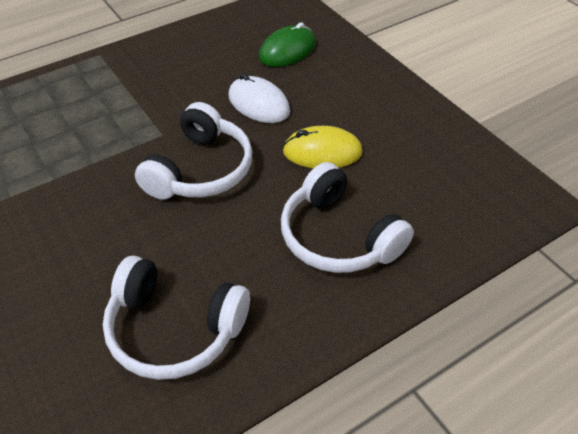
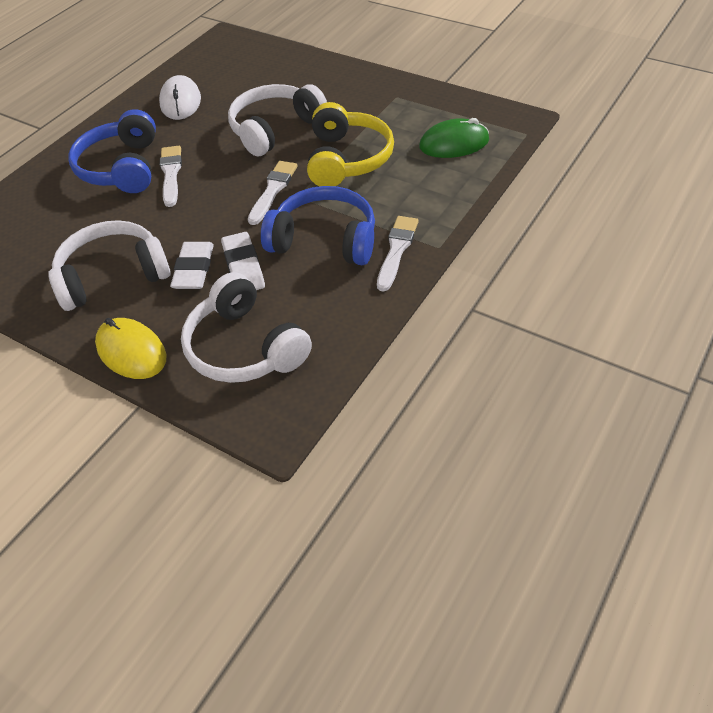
blue headphones: 0 -> 2
white brush: 0 -> 3
white eraser: 0 -> 2
yellow headphones: 0 -> 1

